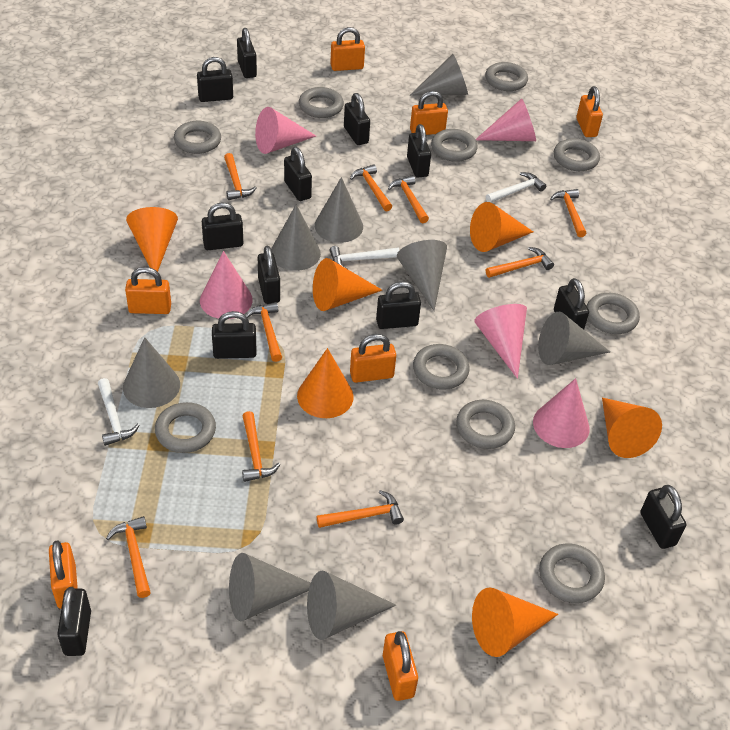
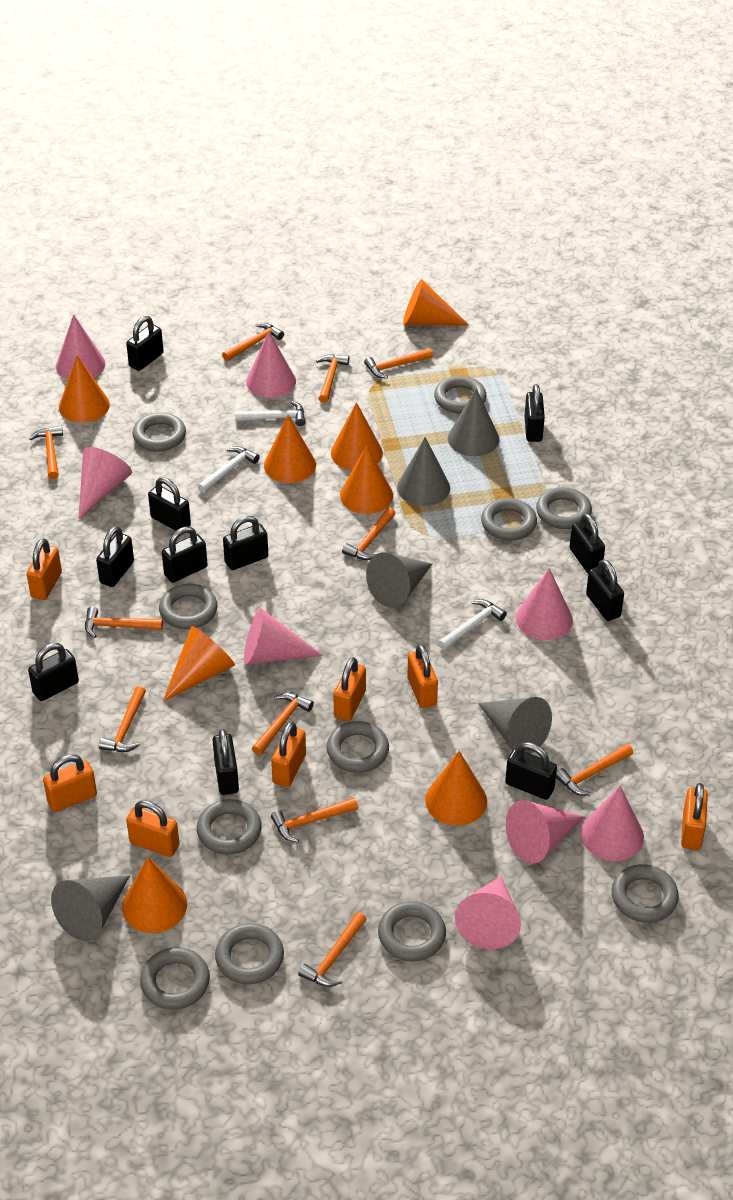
black padlock: 12 -> 11
grey cone: 8 -> 5
grey ring: 10 -> 11
orange cone: 6 -> 8
orange hammer: 9 -> 11
pink cone: 5 -> 8

